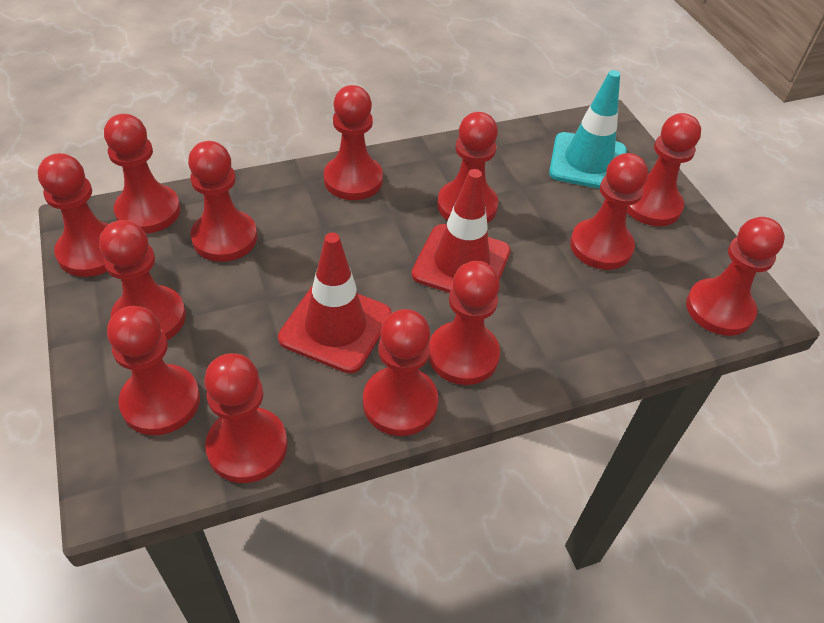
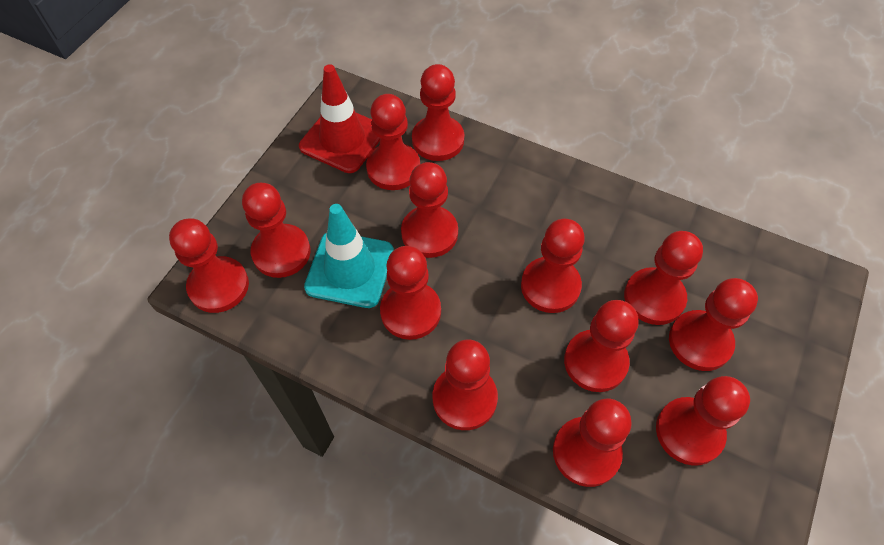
red traffic cone: 2 -> 1

